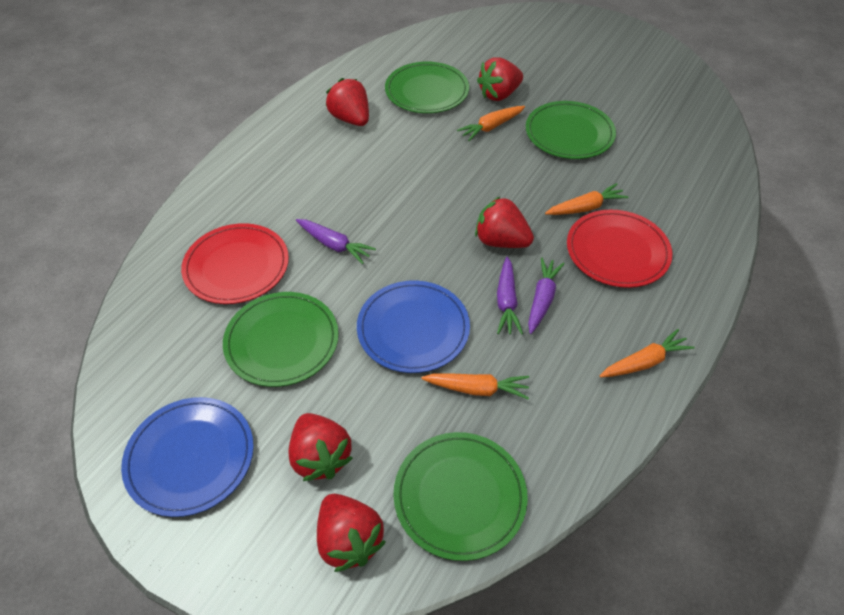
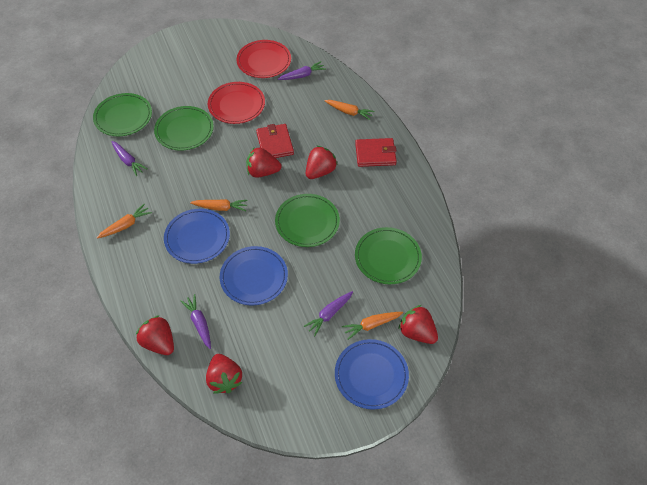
blue plate: 2 -> 3
purple carrot: 3 -> 4
red wallet: 0 -> 2

